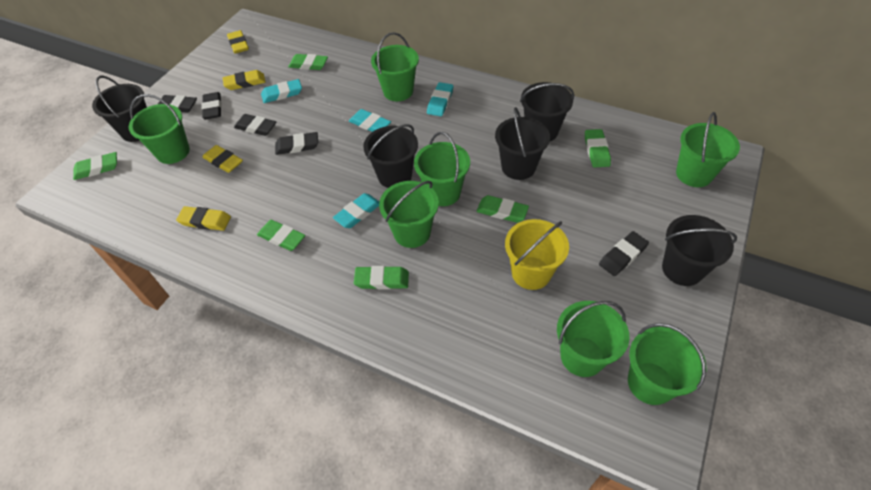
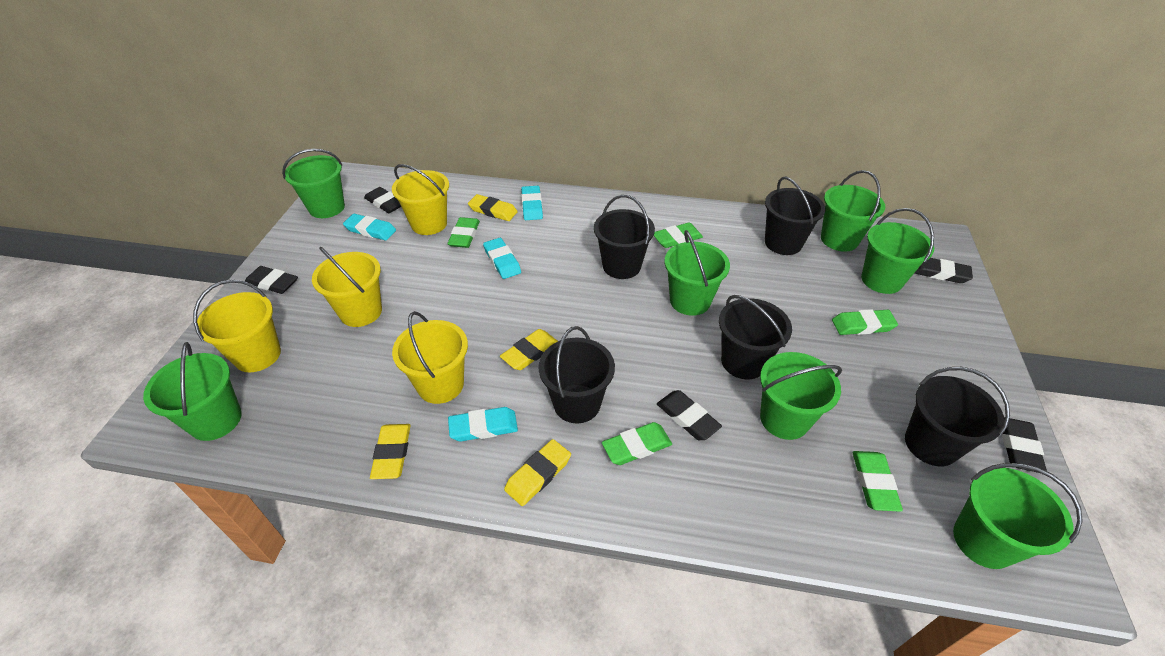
green eraser: 6 -> 5
yellow bucket: 1 -> 4

